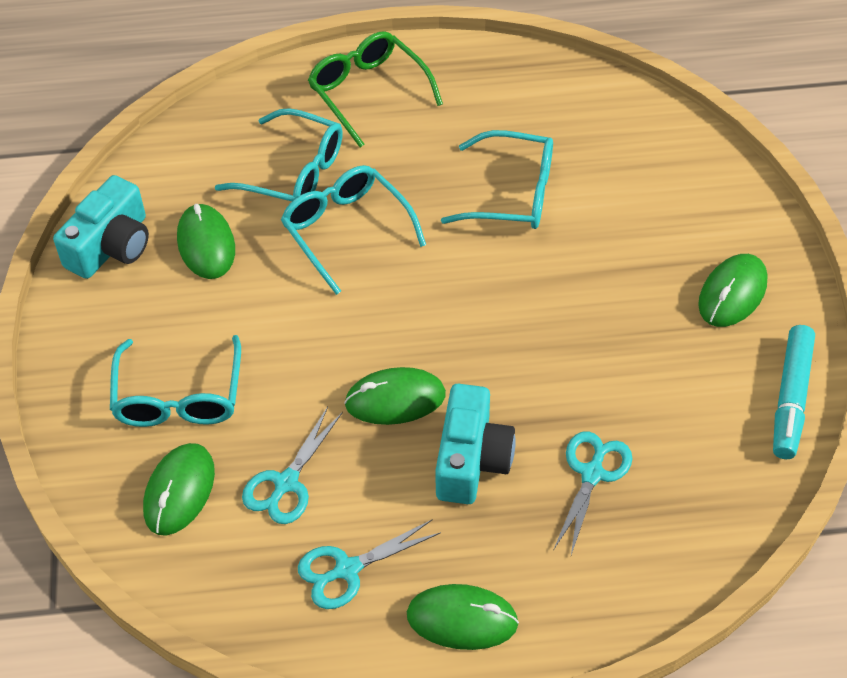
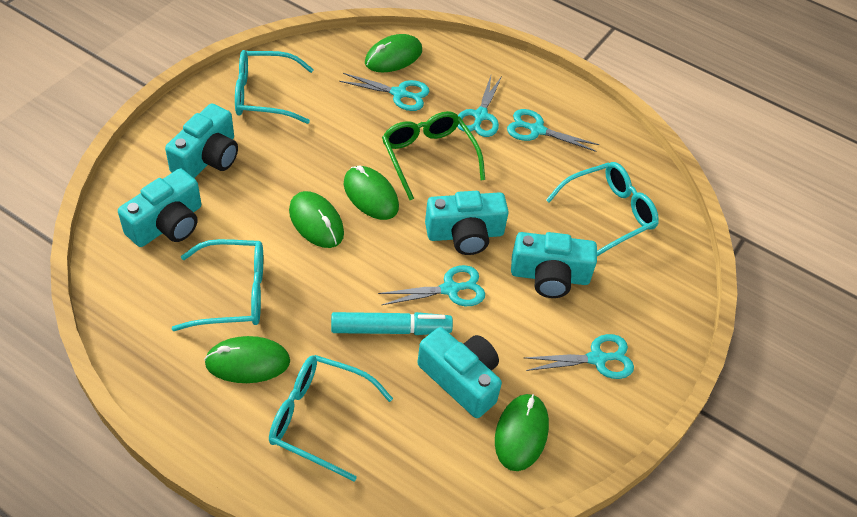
turquoise camera: 2 -> 5
turquoise scissors: 3 -> 5

